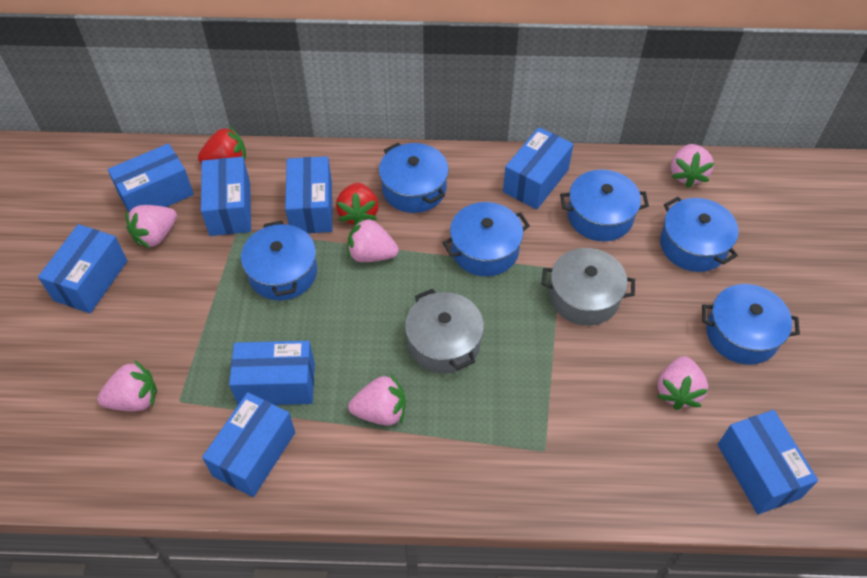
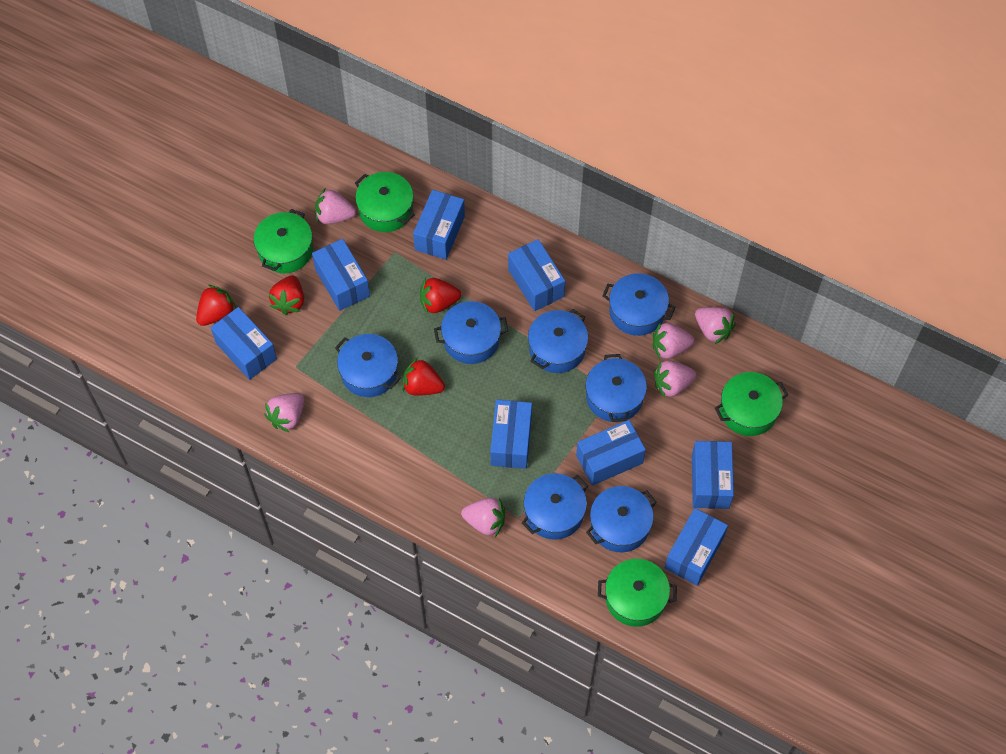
blue pot: 6 -> 7
green pot: 0 -> 4
grey pot: 2 -> 0
red strawberry: 2 -> 4

